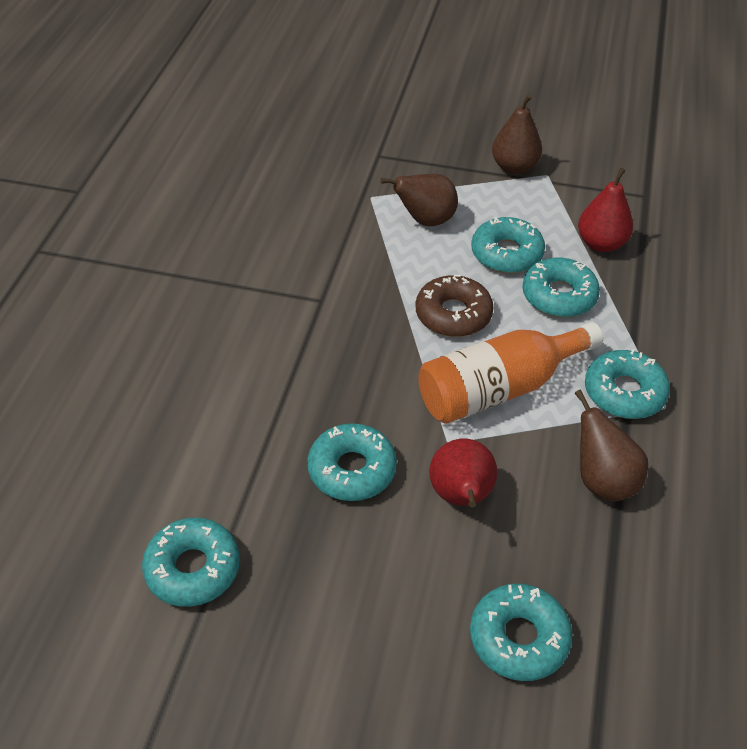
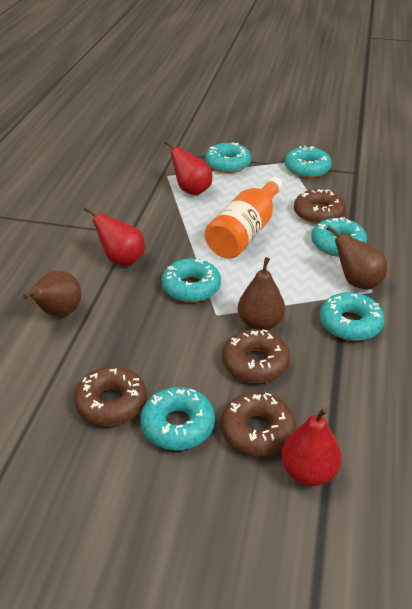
brown donut: 1 -> 4
red pear: 2 -> 3

